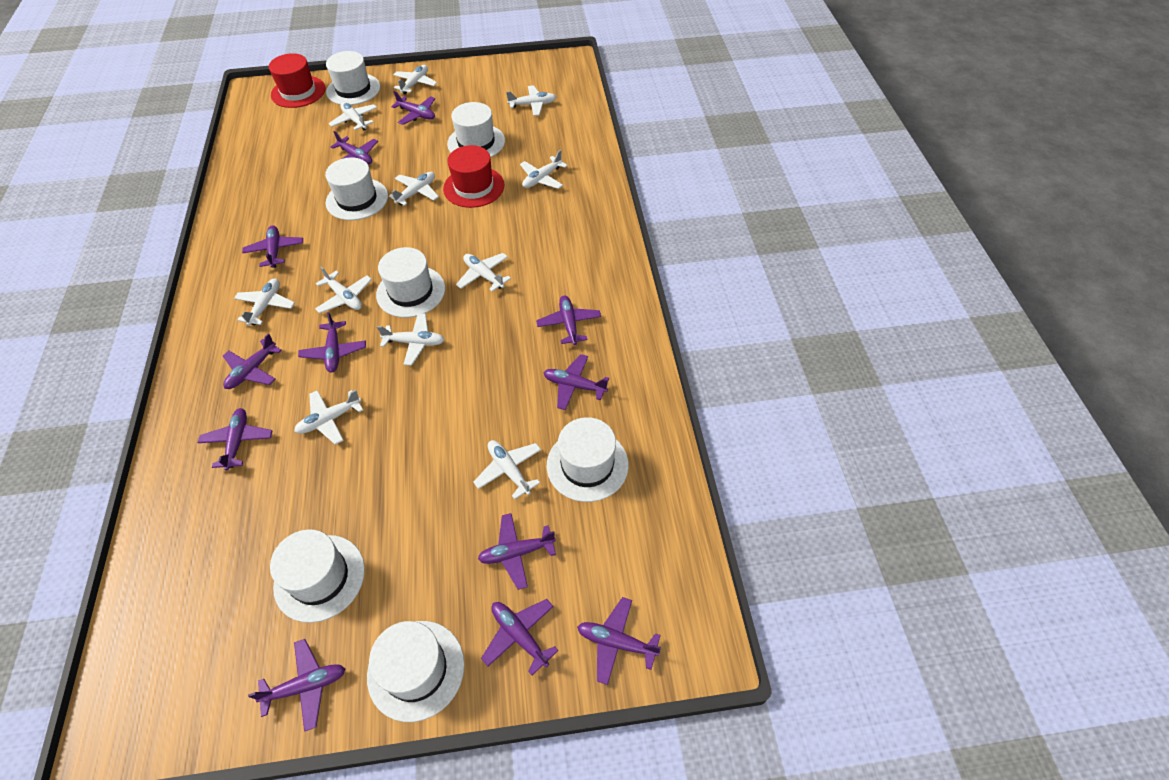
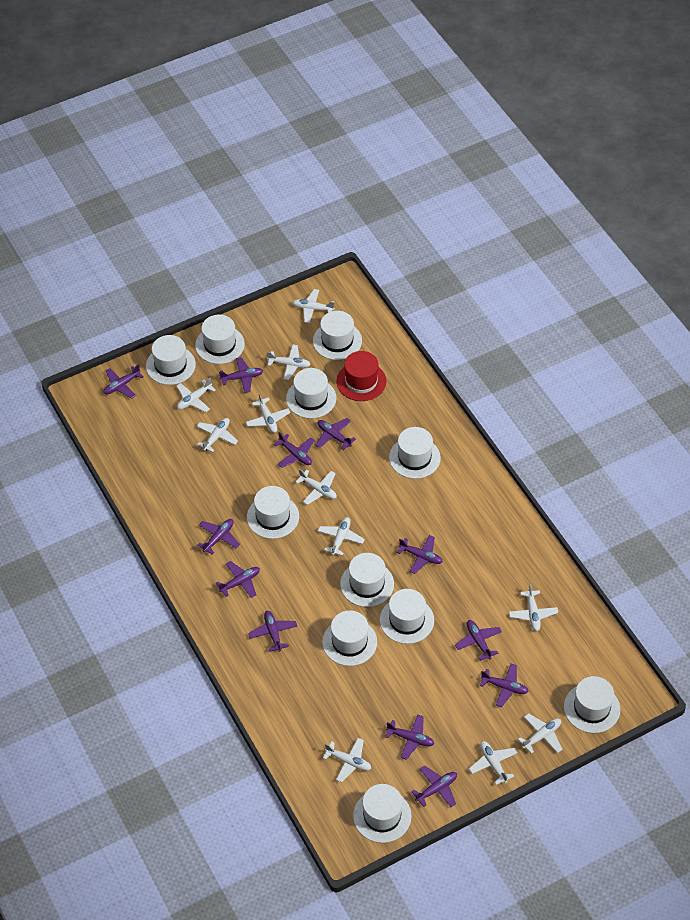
red hat: 2 -> 1
white hat: 7 -> 11

